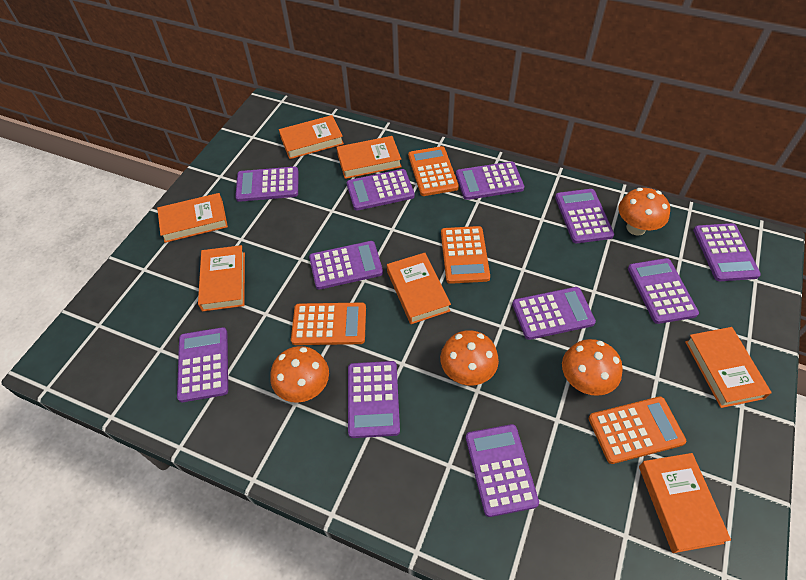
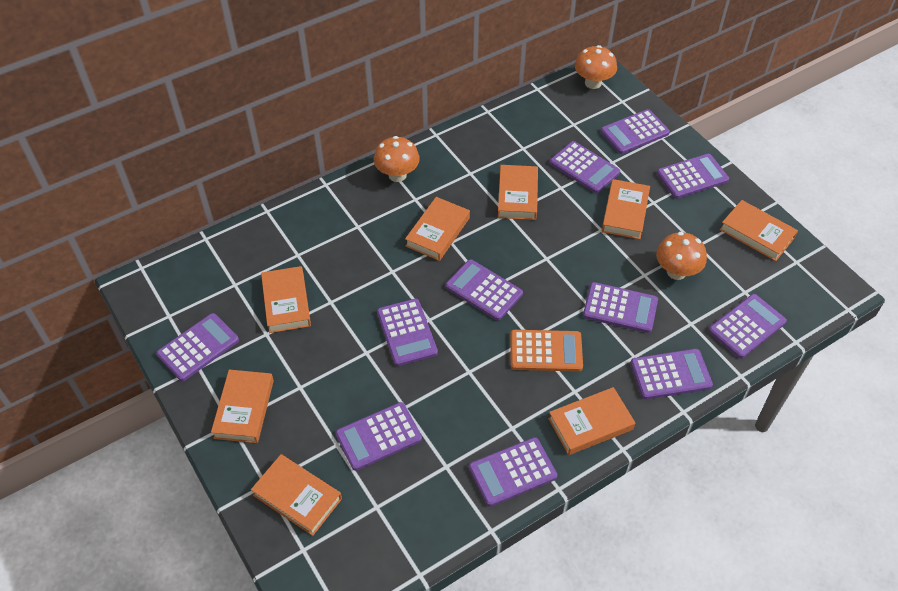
orange book: 7 -> 8
orange calculator: 4 -> 1
orange mushroom: 4 -> 3

